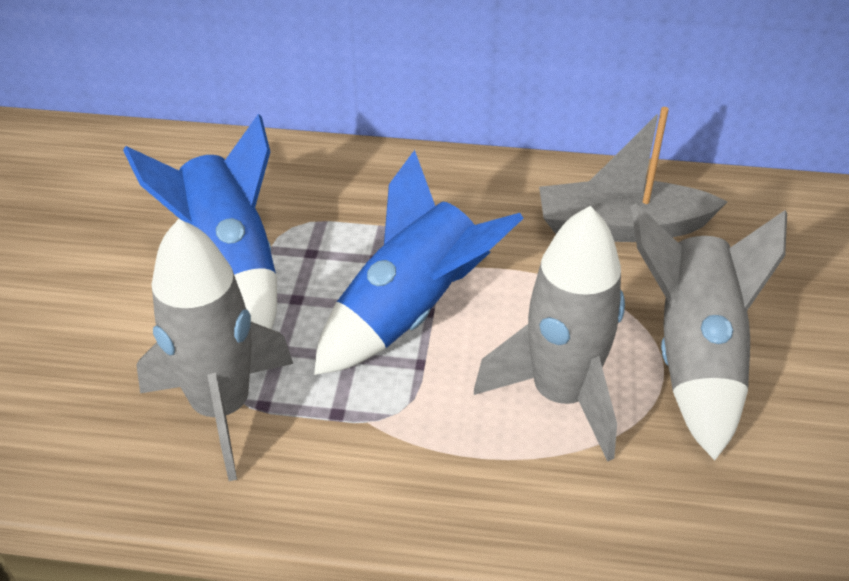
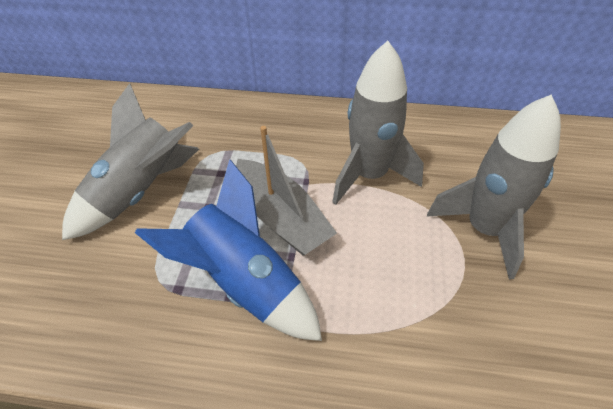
blue rocket: 2 -> 1

